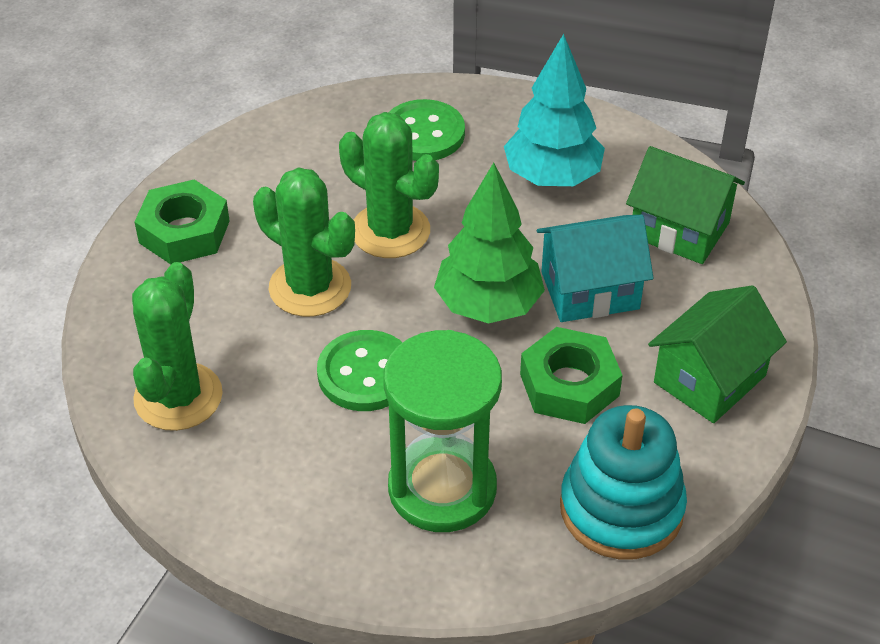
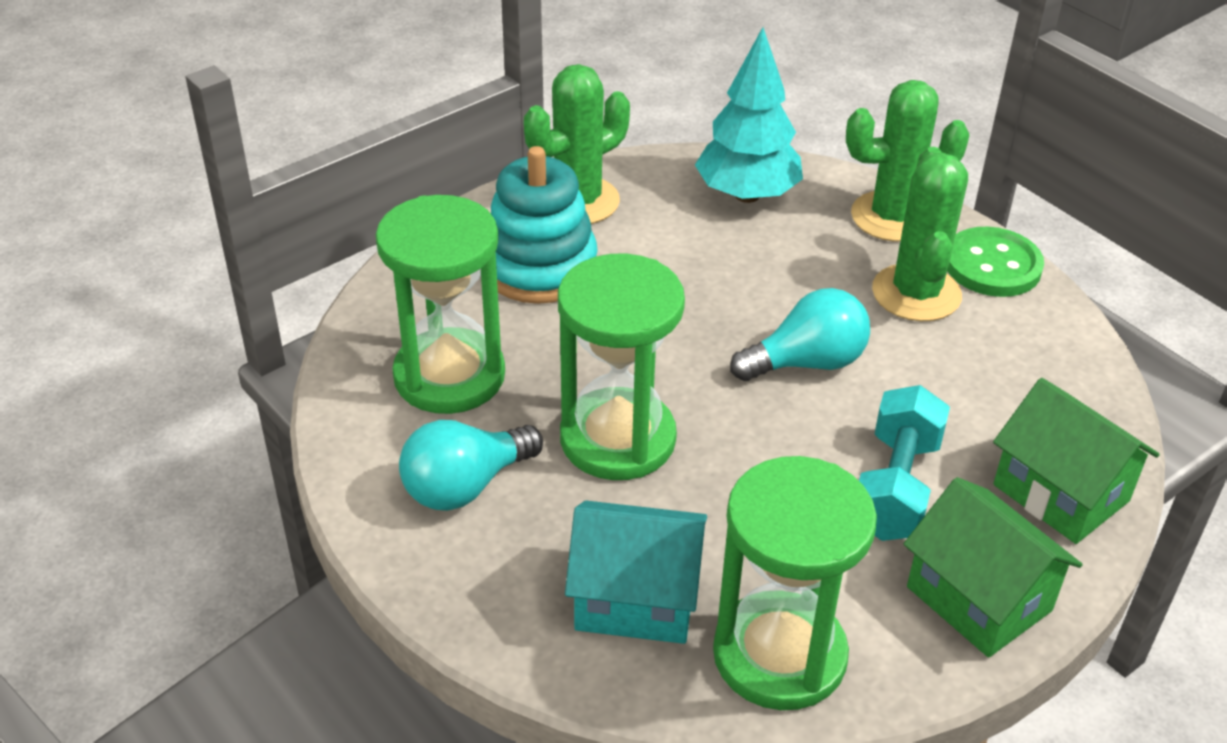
green button: 2 -> 1
green hourglass: 1 -> 3
green nut: 2 -> 0
green tree: 1 -> 0
turquoise dumbbell: 0 -> 1
turquoise light bulb: 0 -> 2

